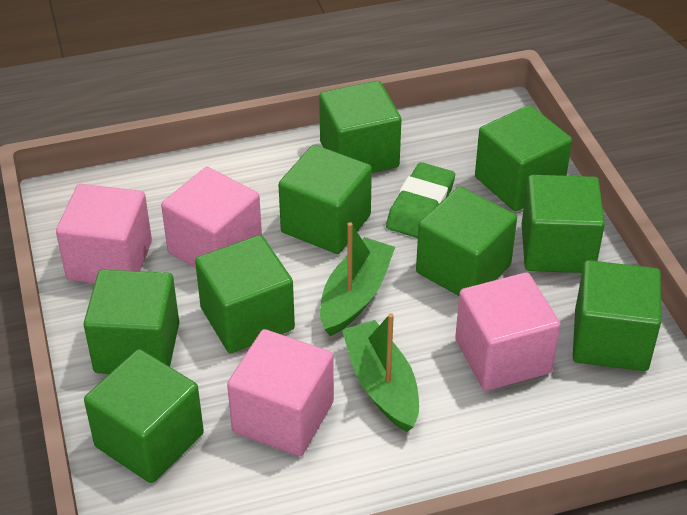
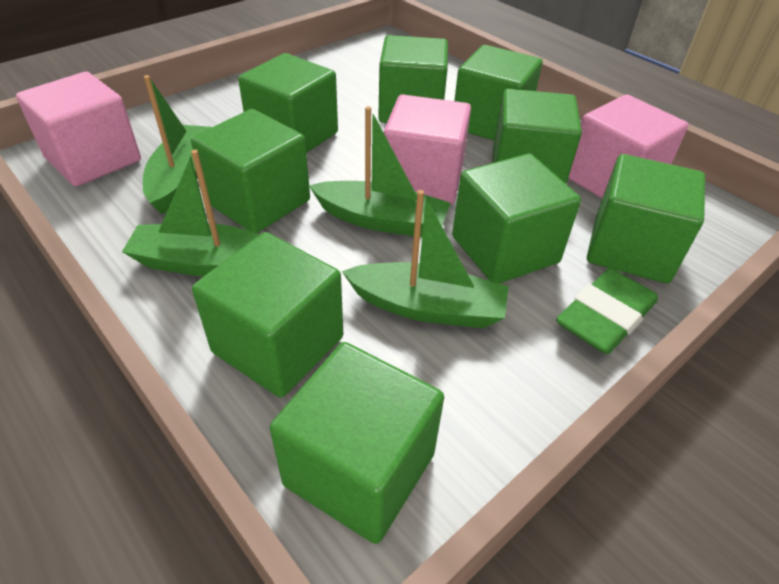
green boat: 2 -> 4
pink cube: 4 -> 3

